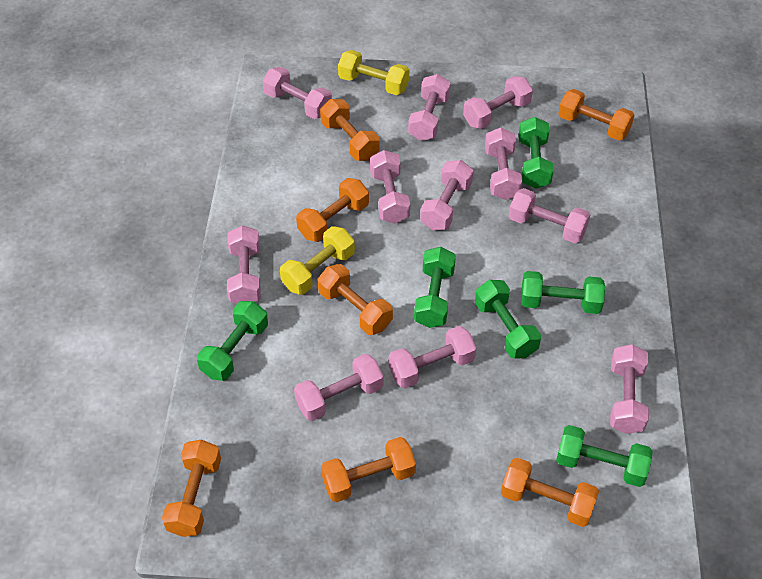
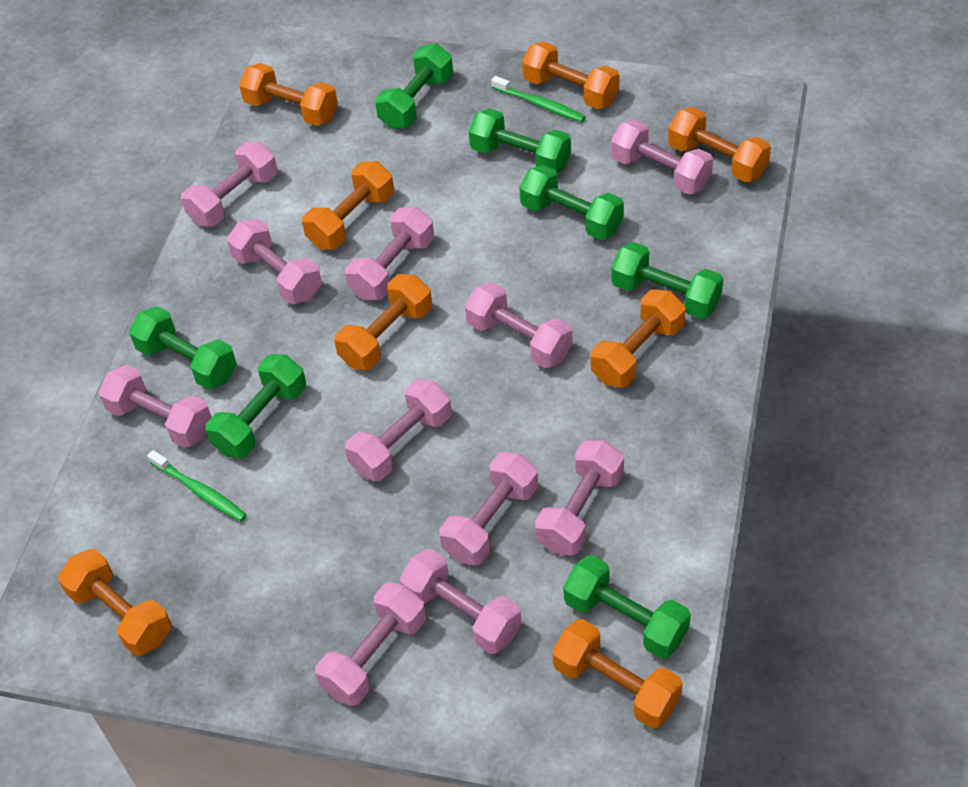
green dumbbell: 6 -> 7
green toothbrush: 0 -> 2
orange dumbbell: 7 -> 8
yellow dumbbell: 2 -> 0

